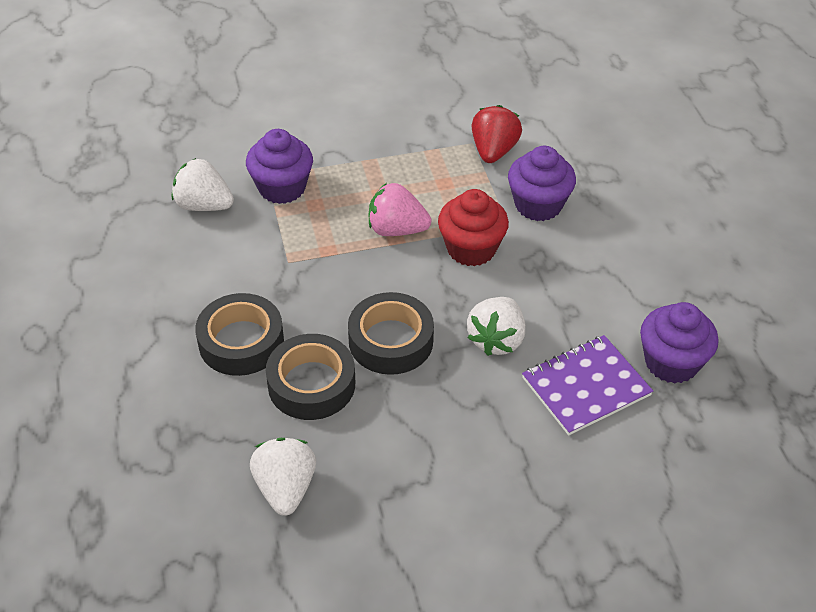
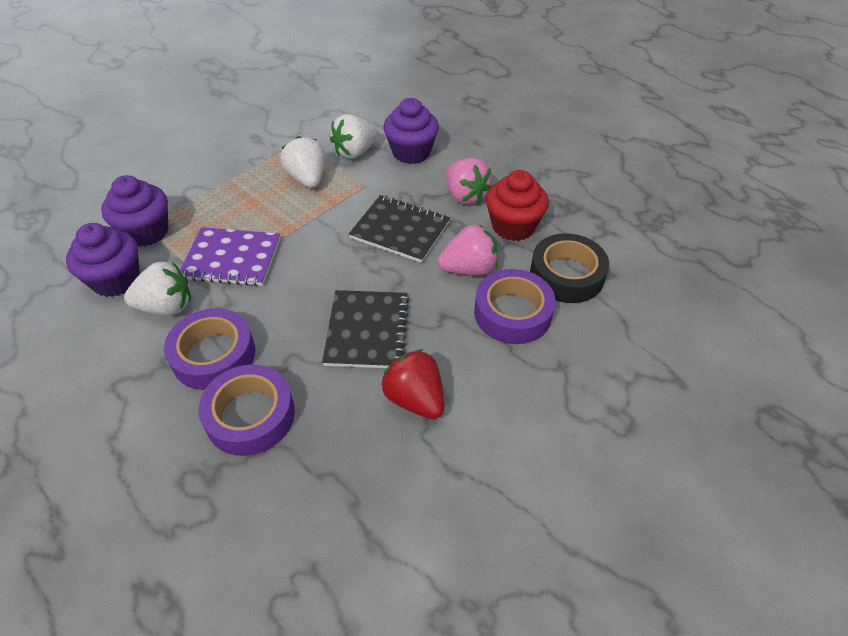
black notebook: 0 -> 2
black tape: 3 -> 1
pink strawberry: 1 -> 2
purple tape: 0 -> 3

